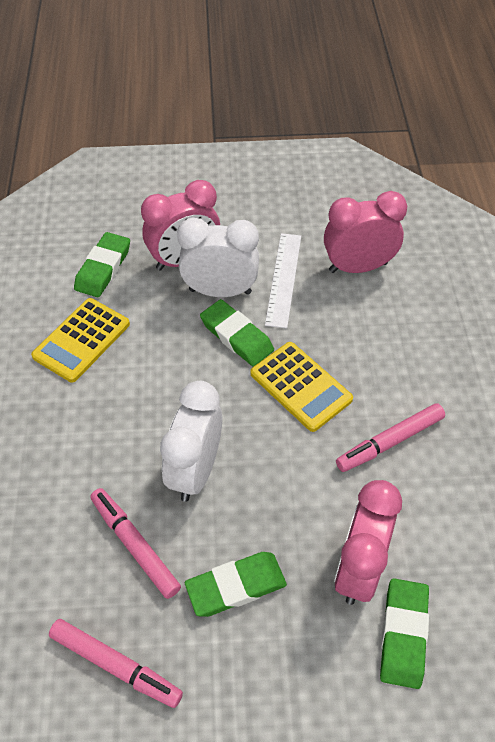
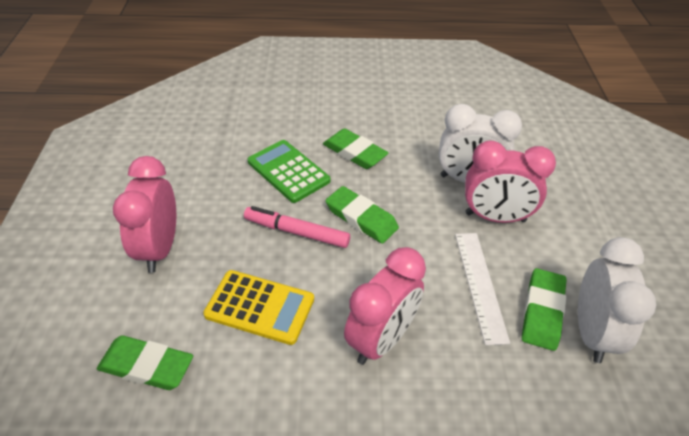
green calculator: 0 -> 1
pink marker: 3 -> 1
yellow calculator: 2 -> 1

